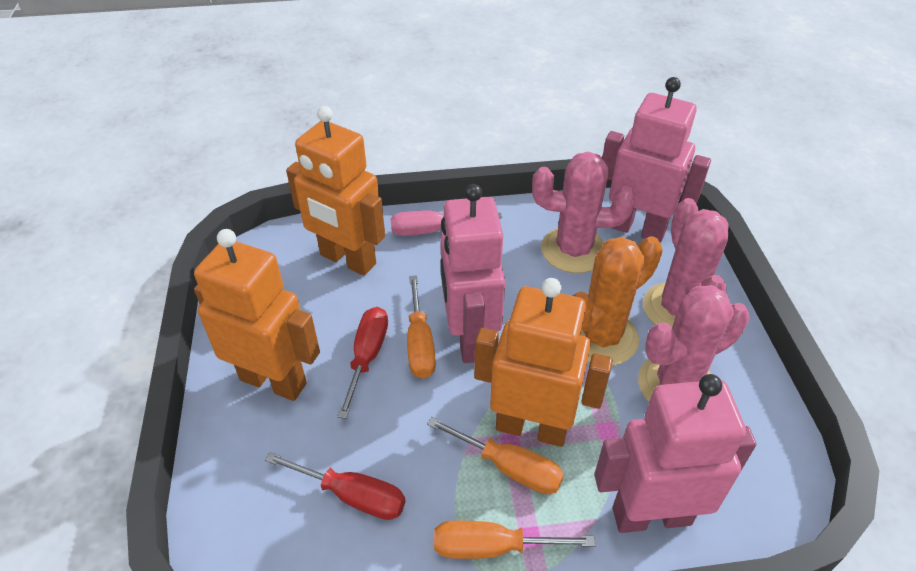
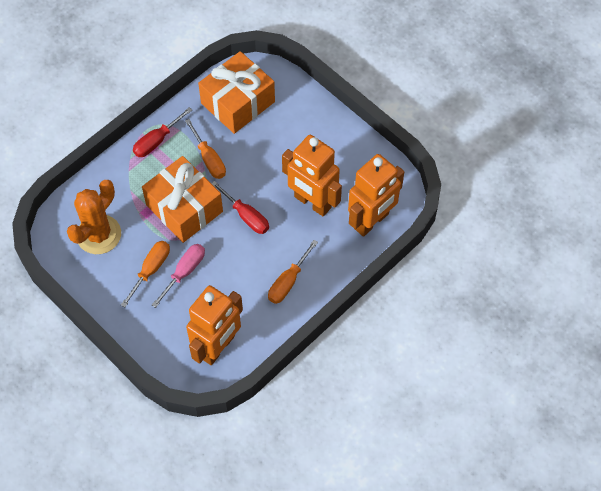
orange gift: 0 -> 2
pink cactus: 3 -> 0
pink robot: 3 -> 0

